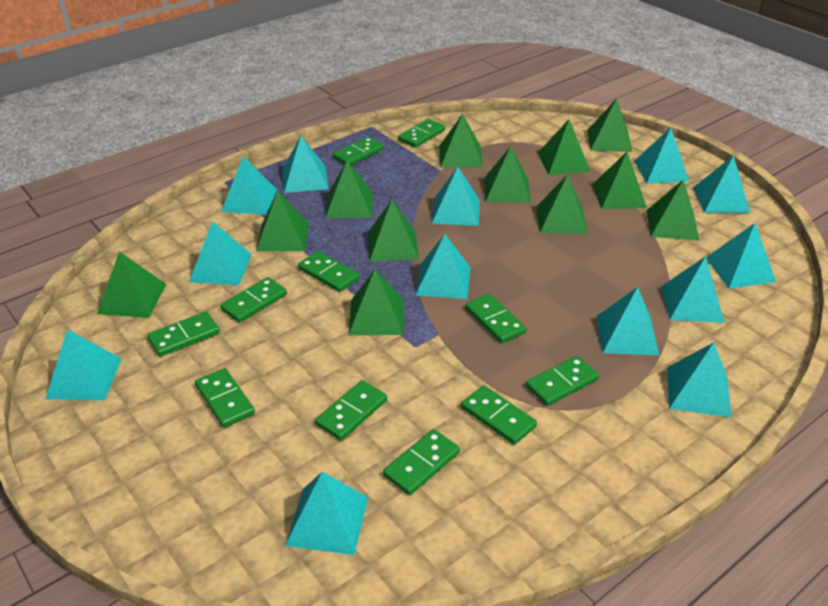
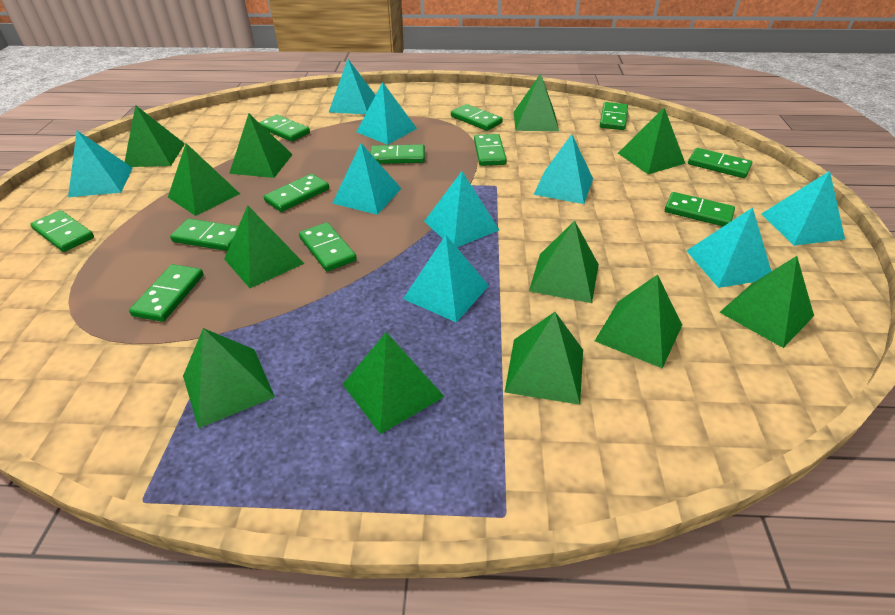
green domino: 11 -> 12
turquoise pyramid: 13 -> 9

